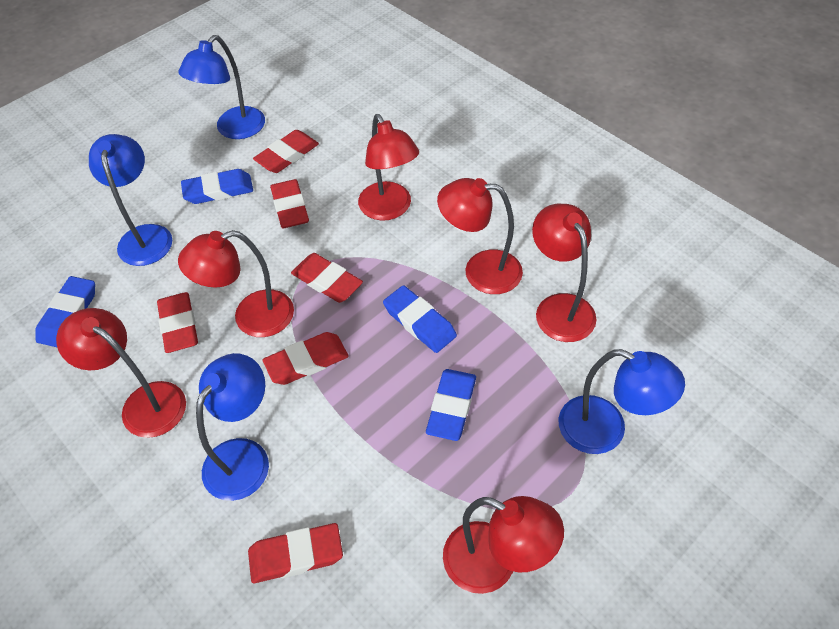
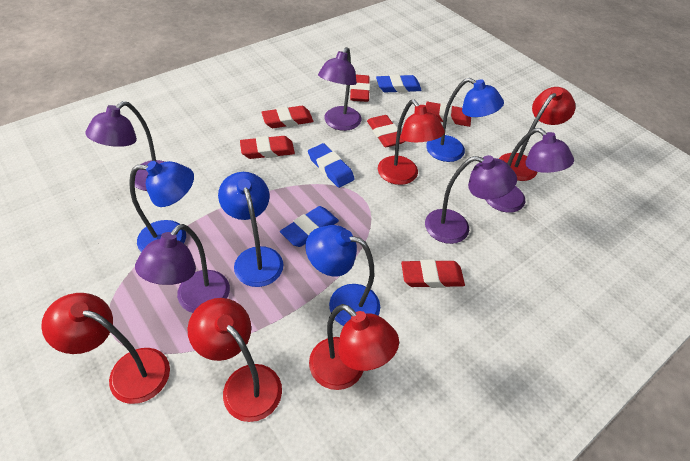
blue eraser: 4 -> 3
purple lamp: 0 -> 5
red lamp: 6 -> 5

